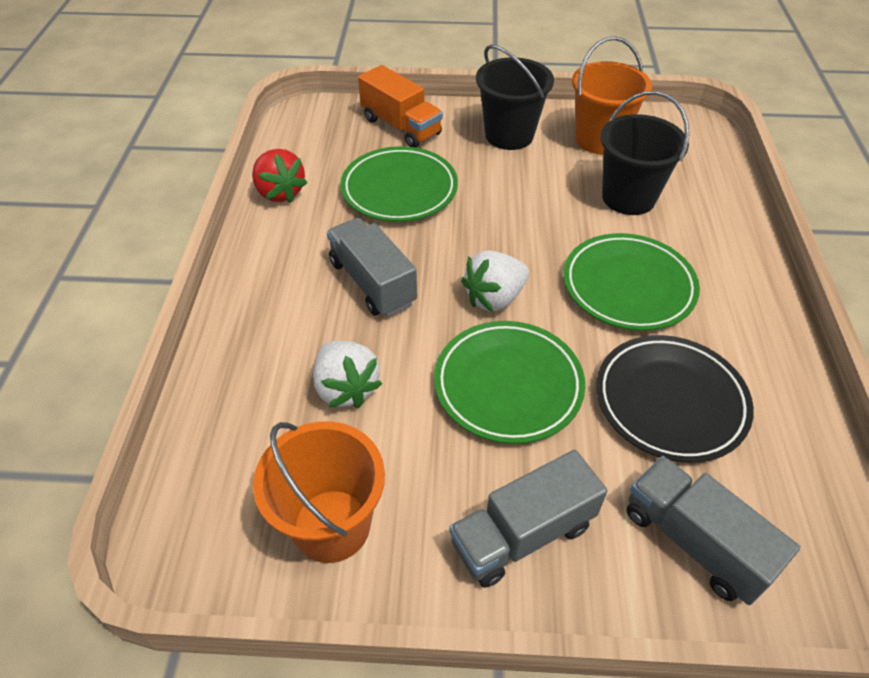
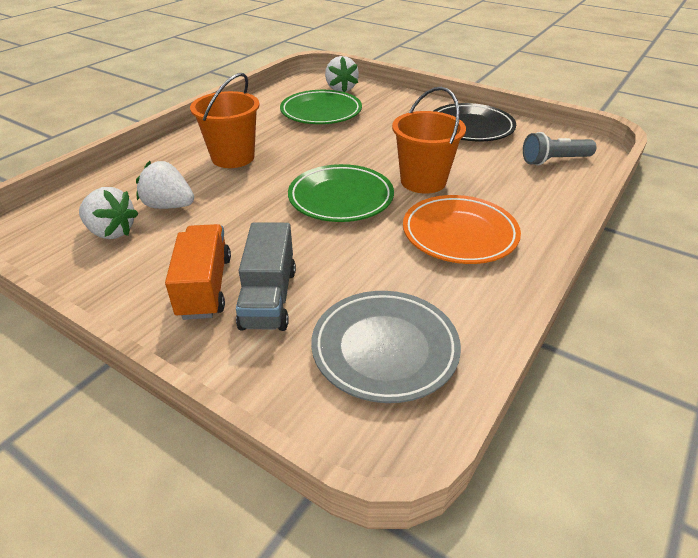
black bucket: 2 -> 0
green plate: 3 -> 2
grey flashlight: 0 -> 1
grey plate: 0 -> 1
grey truck: 3 -> 1
orange plate: 0 -> 1
red strawberry: 1 -> 0
white strawberry: 2 -> 3

